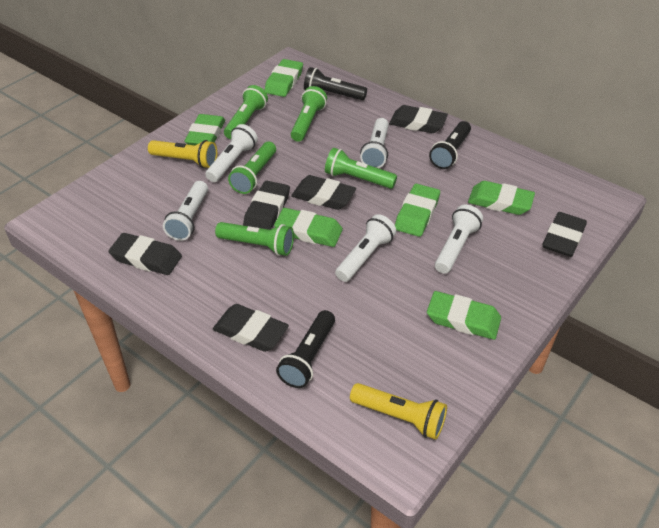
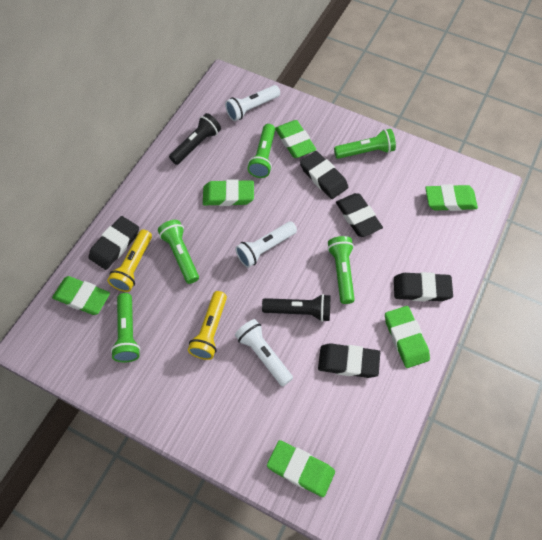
black eraser: 6 -> 5
black flashlight: 3 -> 2
white flashlight: 5 -> 3

